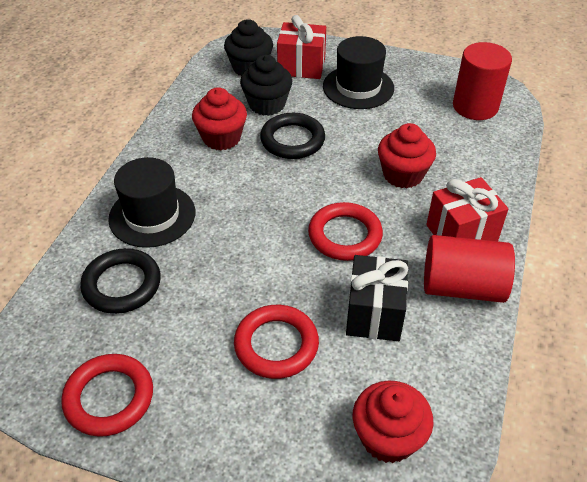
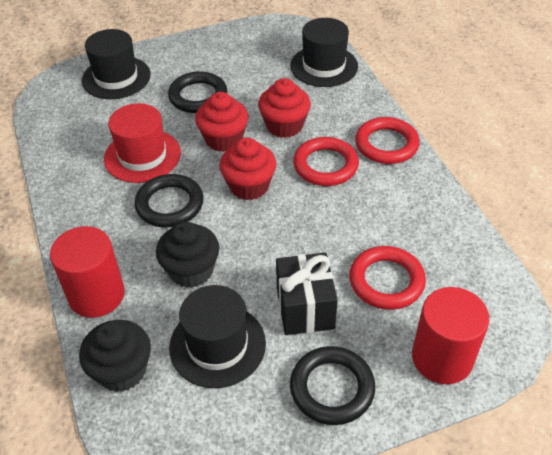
black hat: 2 -> 3
black ring: 2 -> 3
red gift: 2 -> 0
red hat: 0 -> 1

